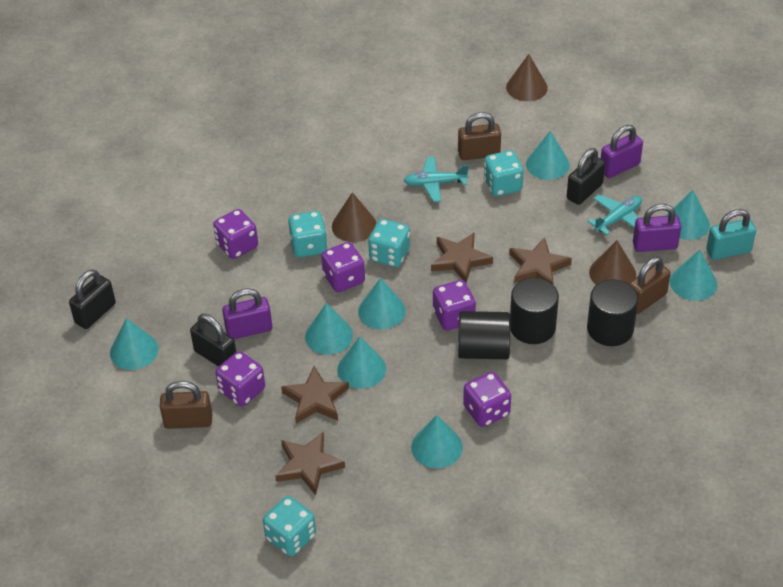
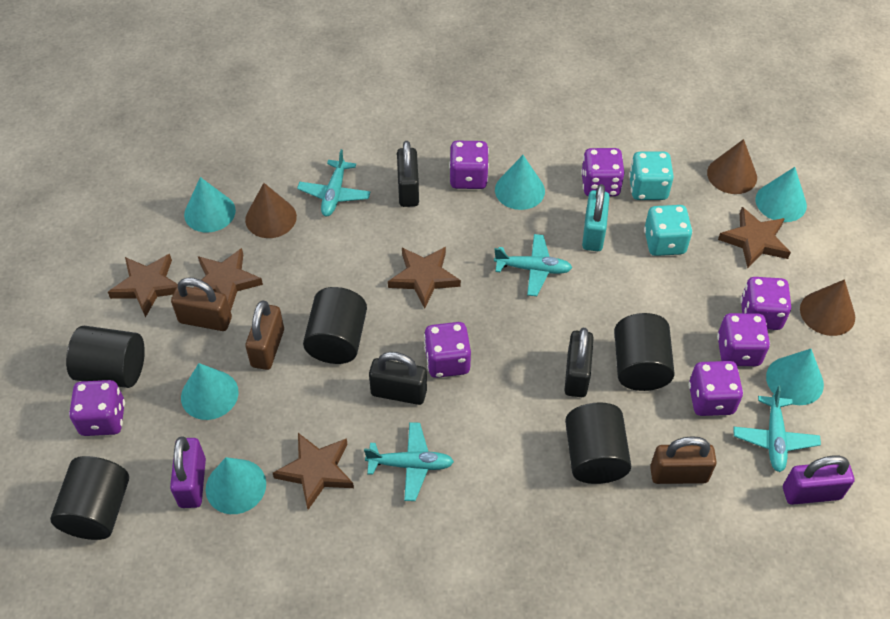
black cylinder: 3 -> 5
brown star: 4 -> 5
purple dice: 5 -> 7
purple padlock: 3 -> 2
turquoise cone: 8 -> 6
turquoise dice: 4 -> 2
turquoise plane: 2 -> 4

